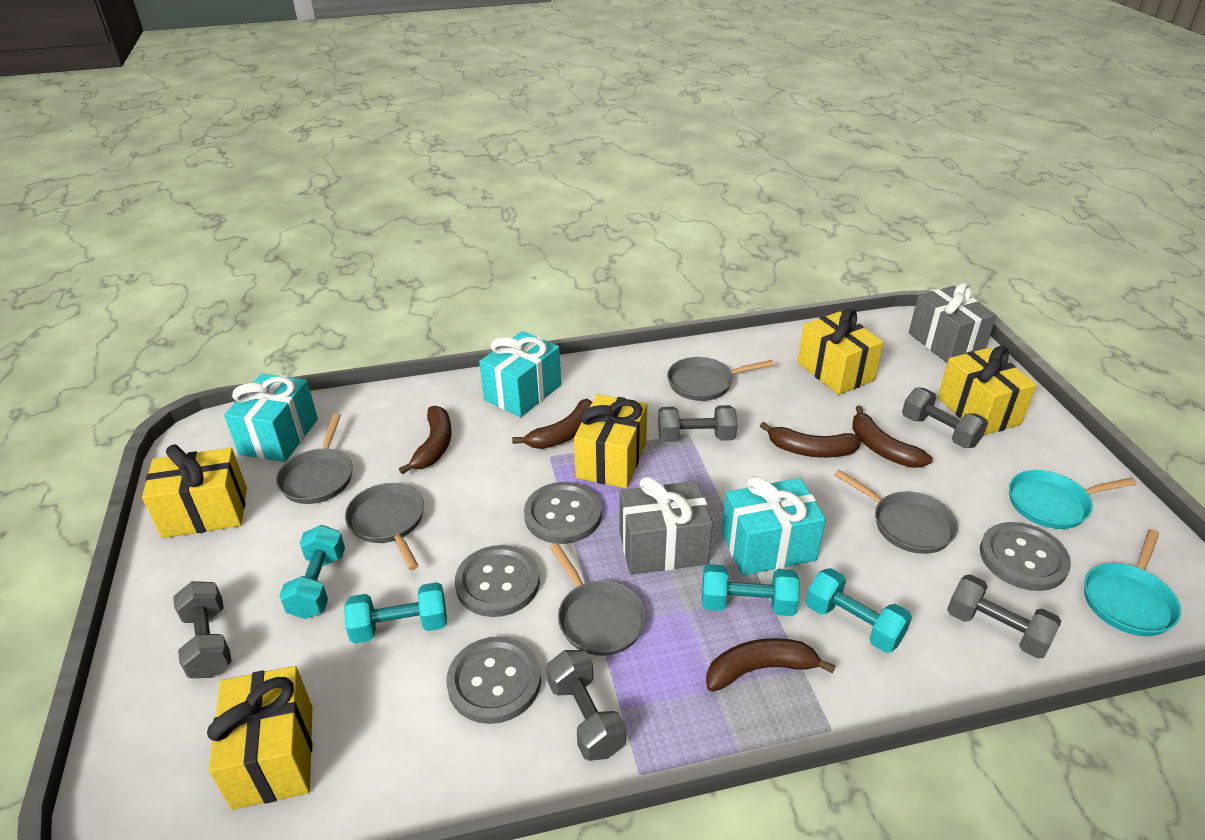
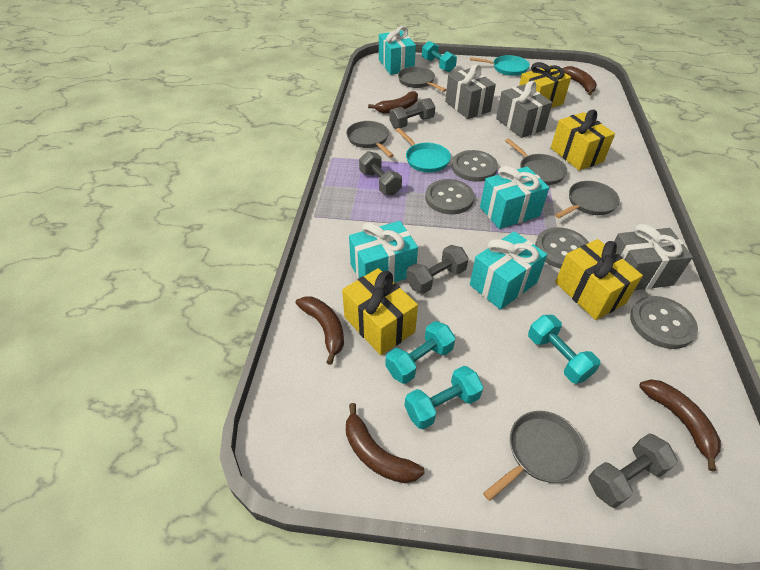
grey dumbbell: 5 -> 4
grey gift: 2 -> 3
turquoise gift: 3 -> 4
yellow gift: 5 -> 4

